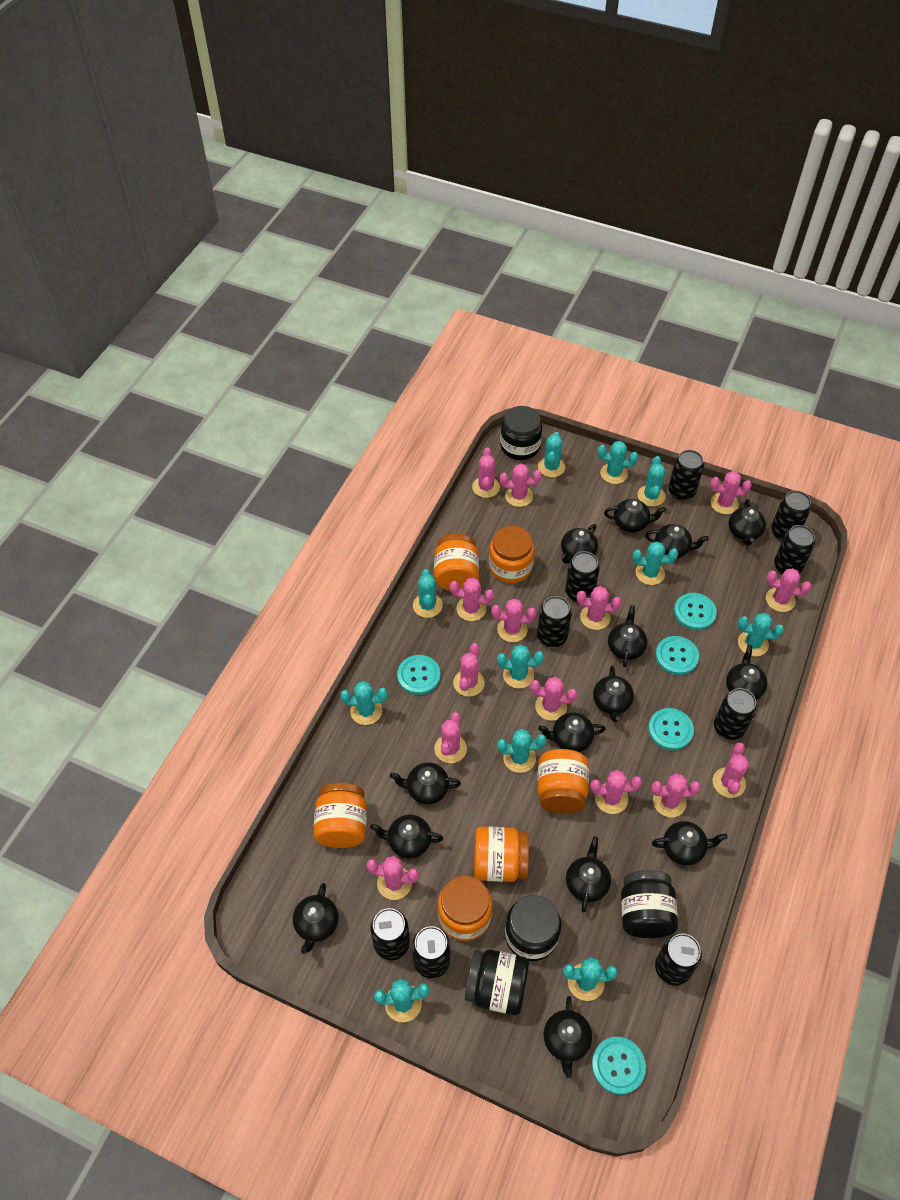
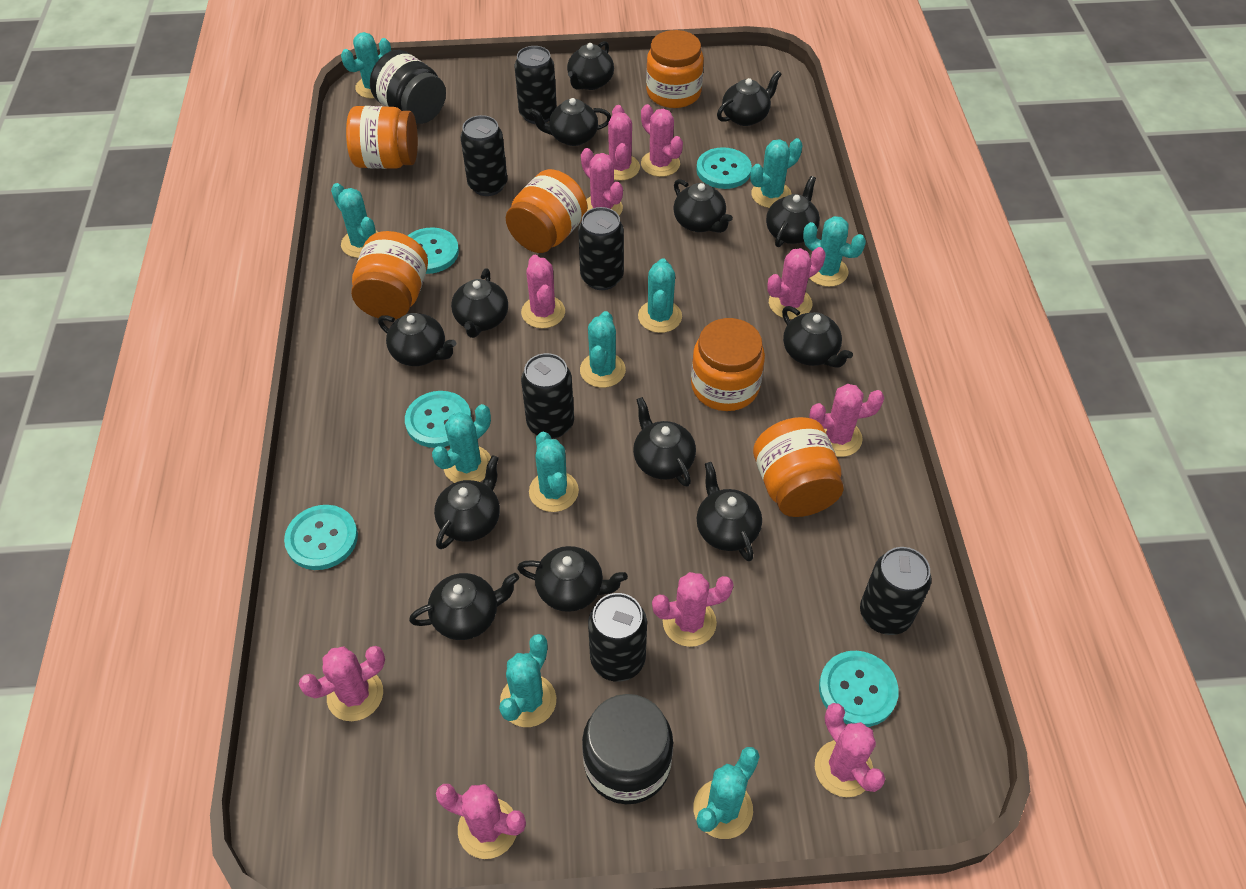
black can: 9 -> 6
black jar: 4 -> 2
black teapot: 14 -> 13
pink cactus: 14 -> 10
turquoise cactus: 11 -> 10

